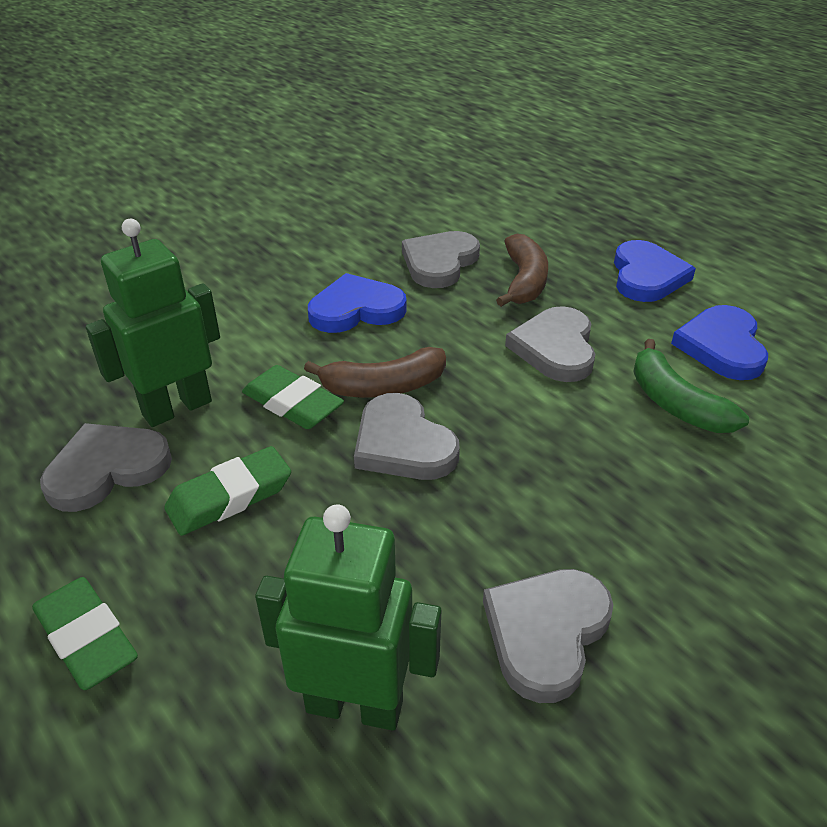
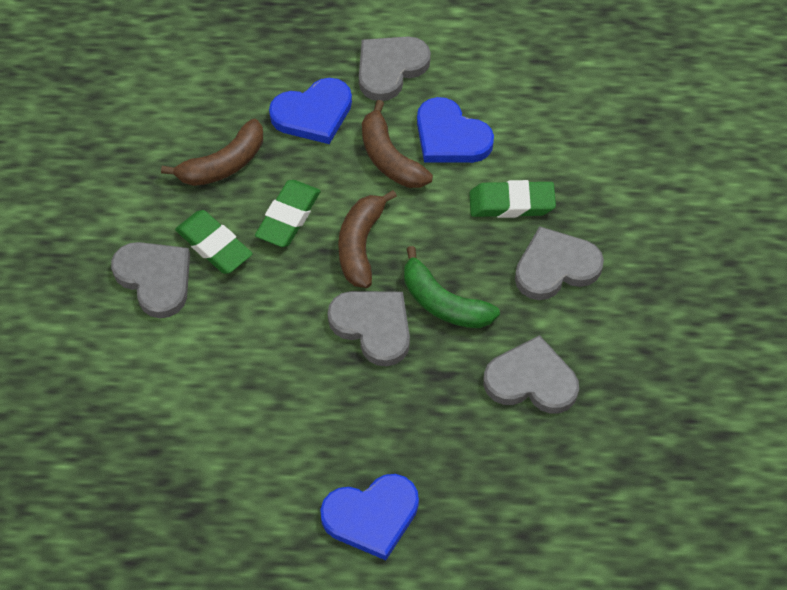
brown banana: 2 -> 3
green robot: 2 -> 0

